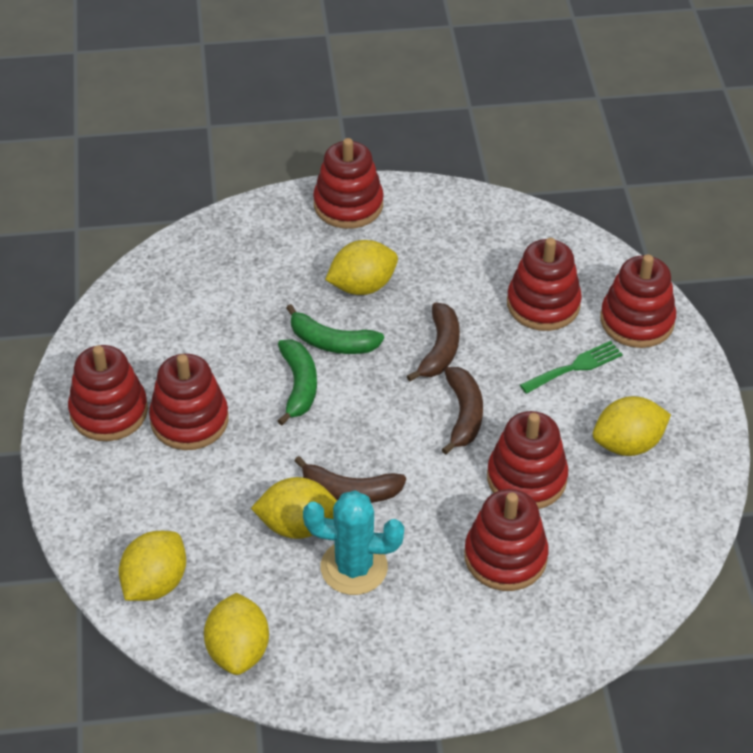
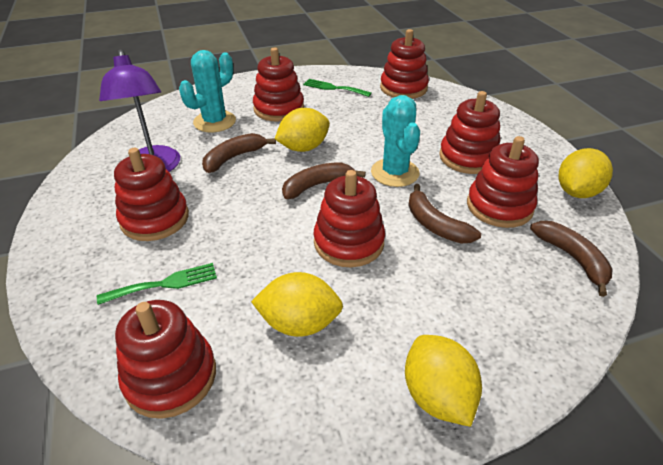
brown banana: 3 -> 4
green banana: 2 -> 0
green fork: 1 -> 2
purple lamp: 0 -> 1
turquoise cactus: 1 -> 2
yellow lemon: 5 -> 4

